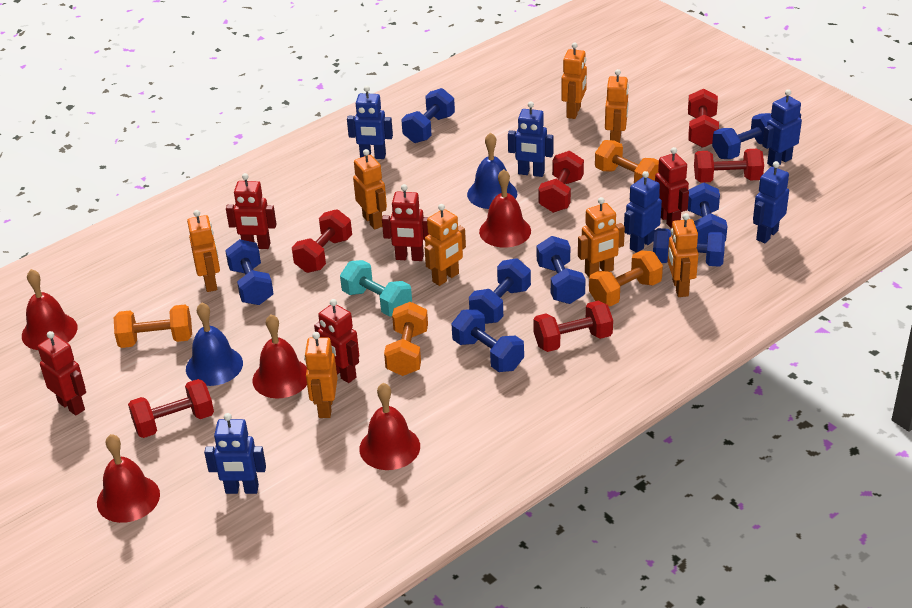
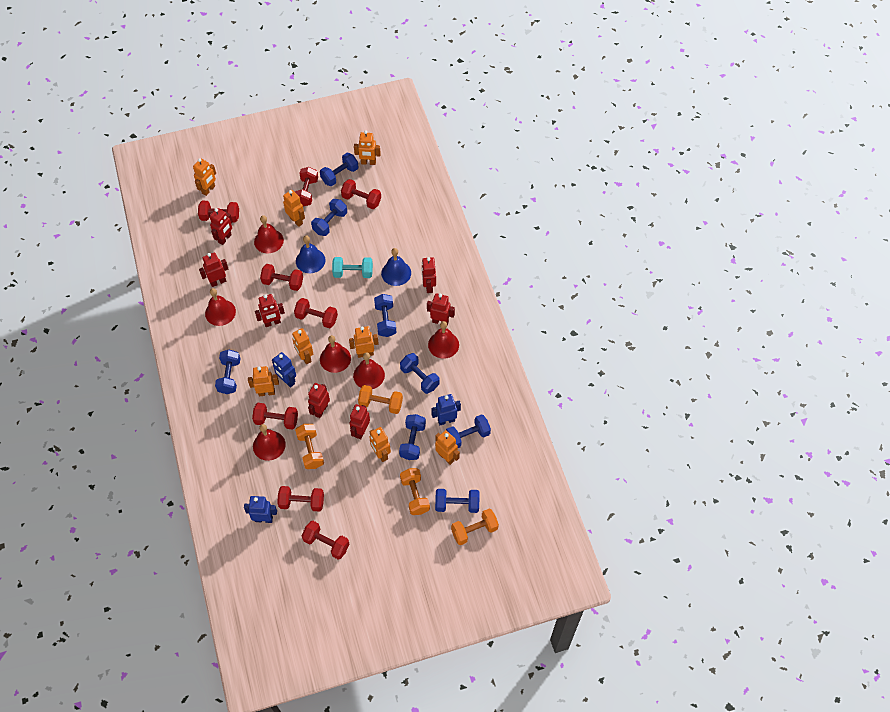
blue robot: 6 -> 3
red bell: 5 -> 6
red dumbbell: 6 -> 8
red robot: 5 -> 7

